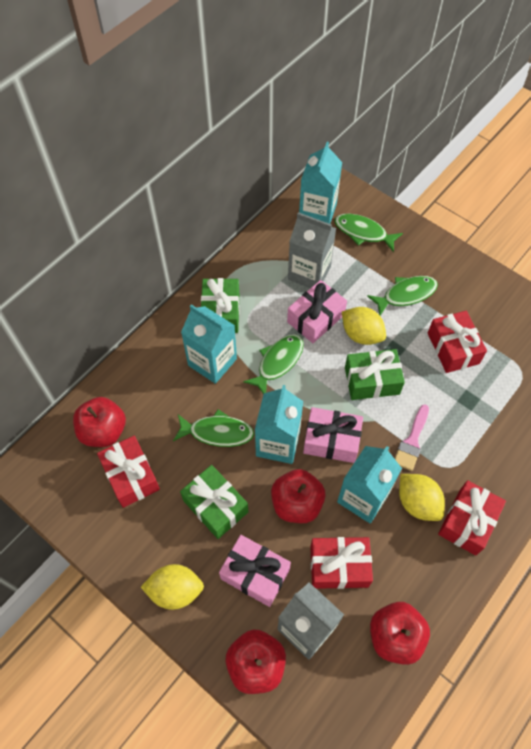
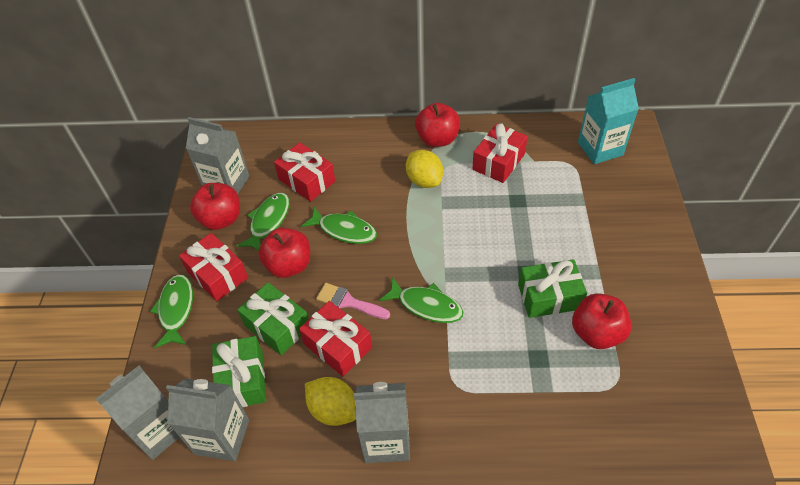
grey carton: 2 -> 4
pink gift: 3 -> 0
turquoise carton: 4 -> 1
yellow lemon: 3 -> 2

